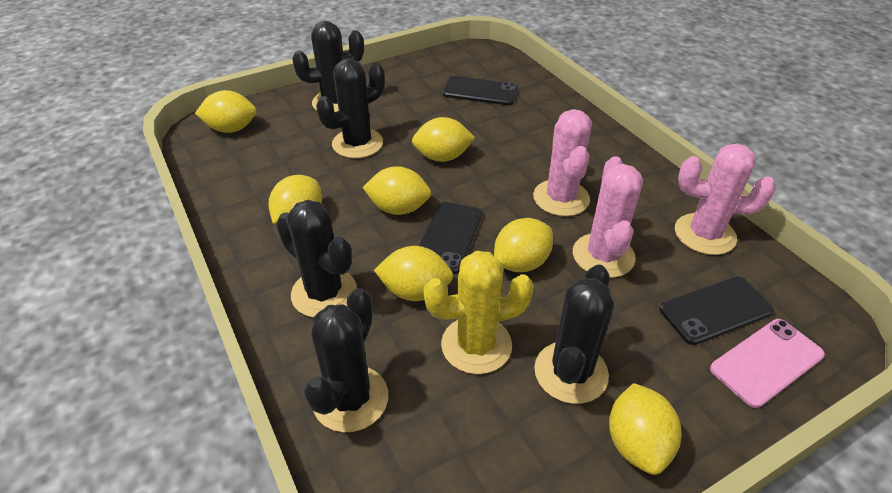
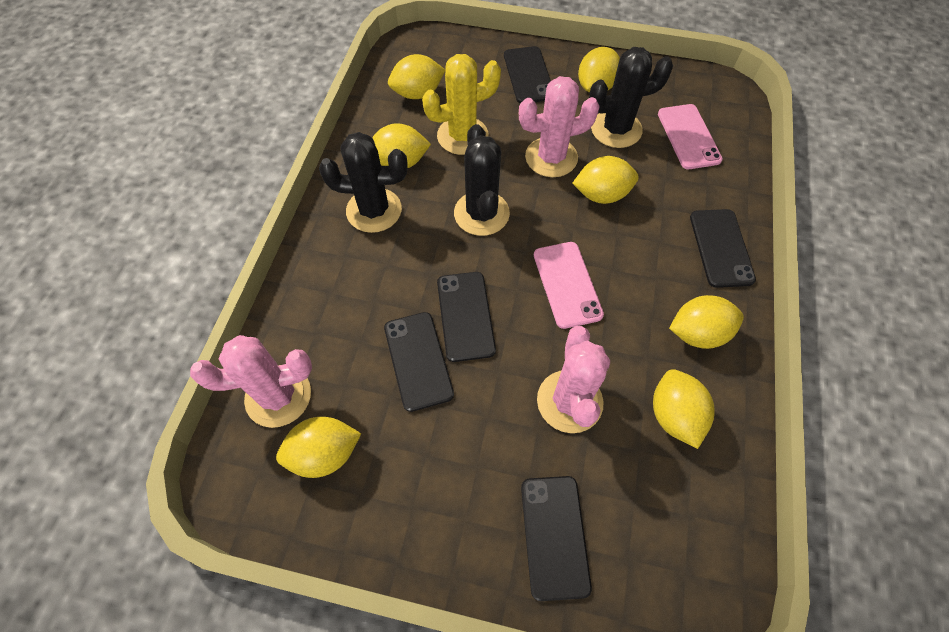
black cactus: 5 -> 3
black phone: 3 -> 5
pink phone: 1 -> 2

